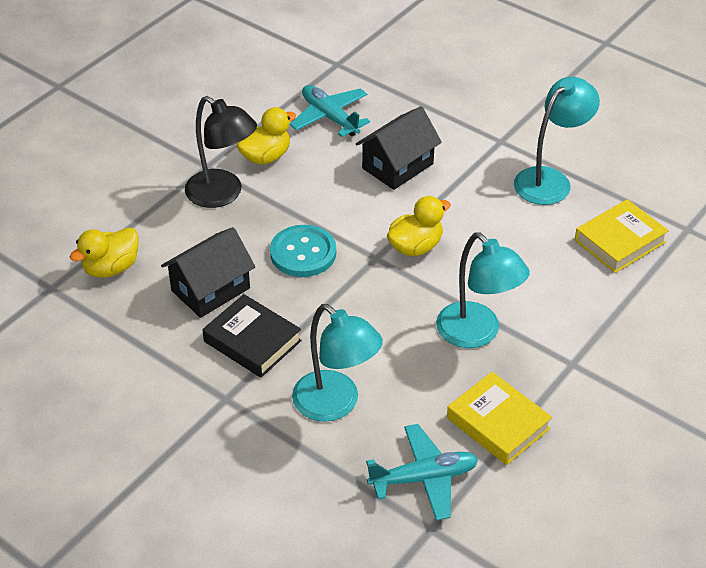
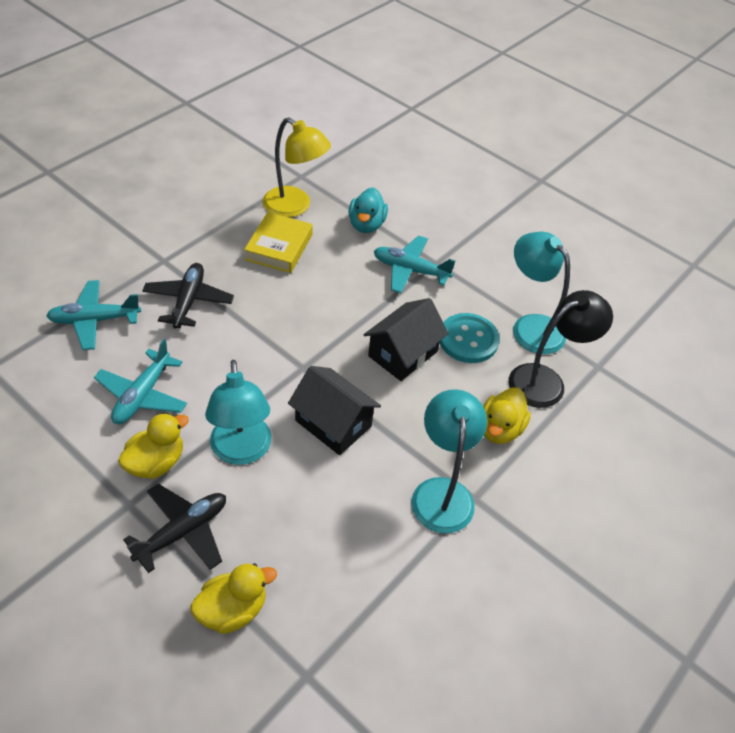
black book: 1 -> 0
black plane: 0 -> 2
turquoise duck: 0 -> 1
turquoise plane: 2 -> 3
yellow book: 2 -> 1
yellow lamp: 0 -> 1

